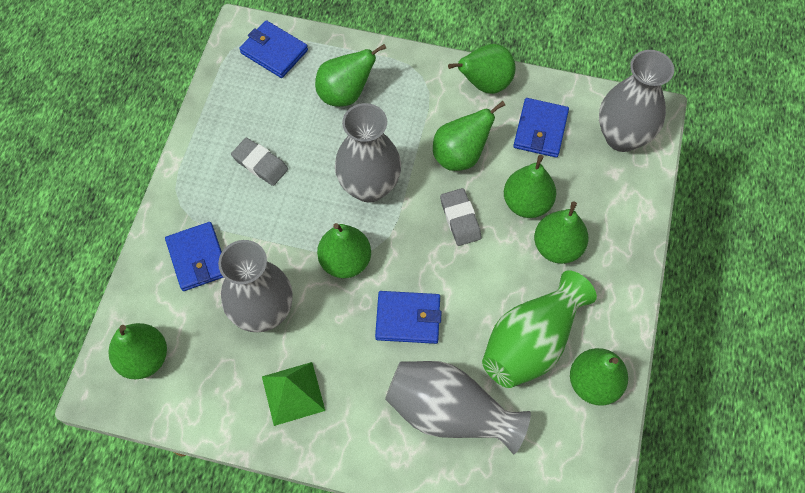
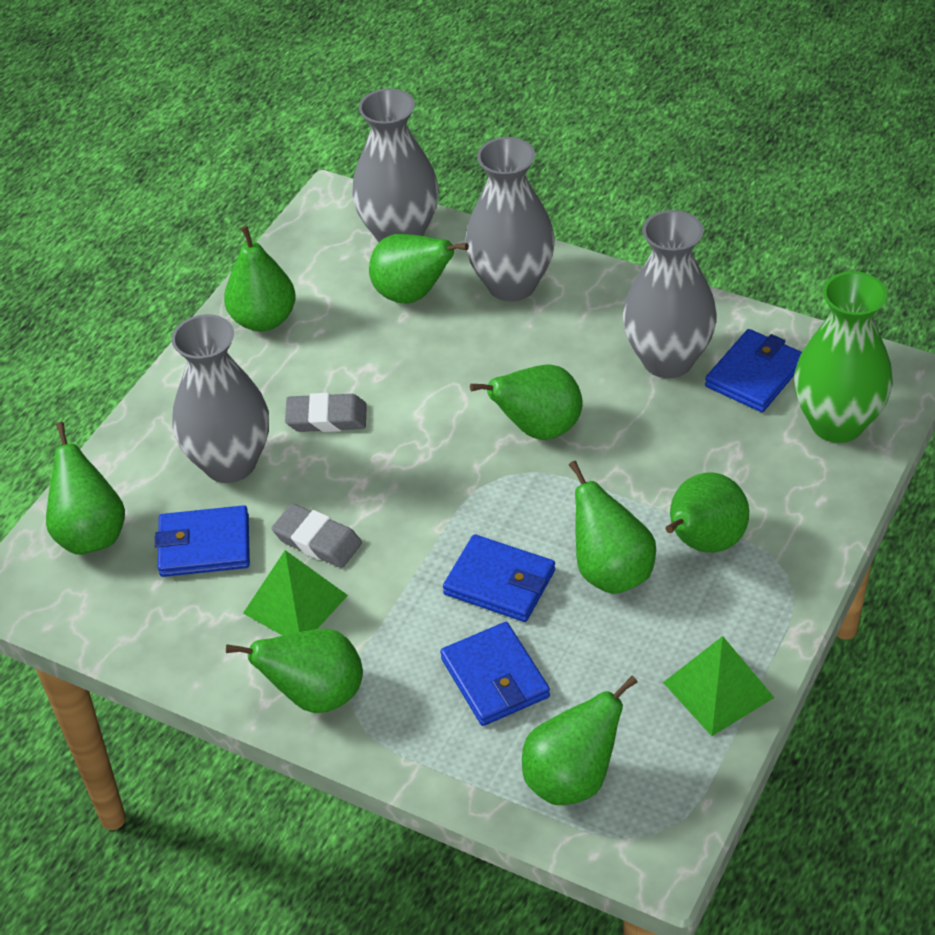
green pyramid: 1 -> 2

